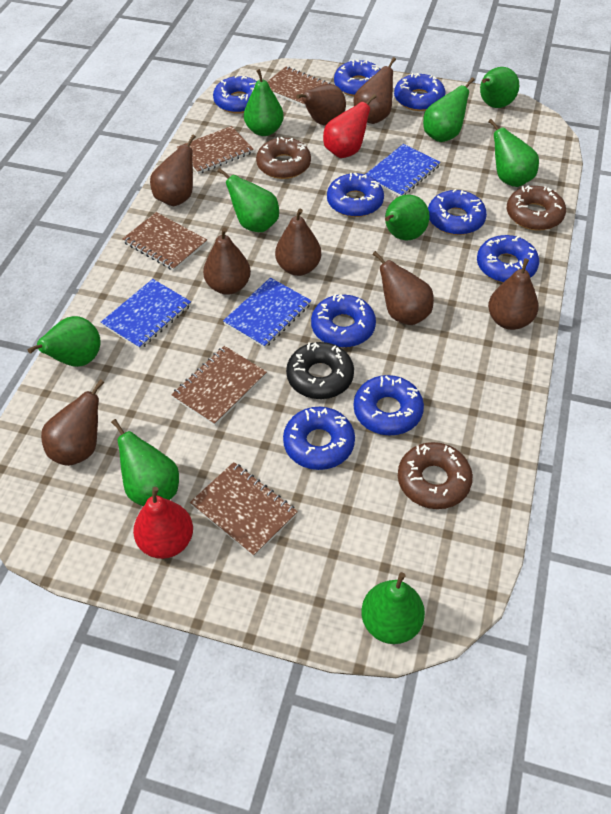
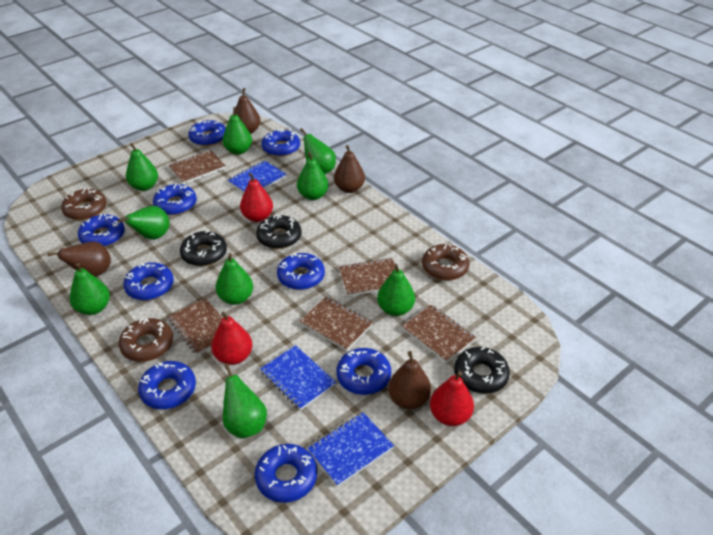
black donut: 1 -> 3
brown pear: 8 -> 4
red pear: 2 -> 3

